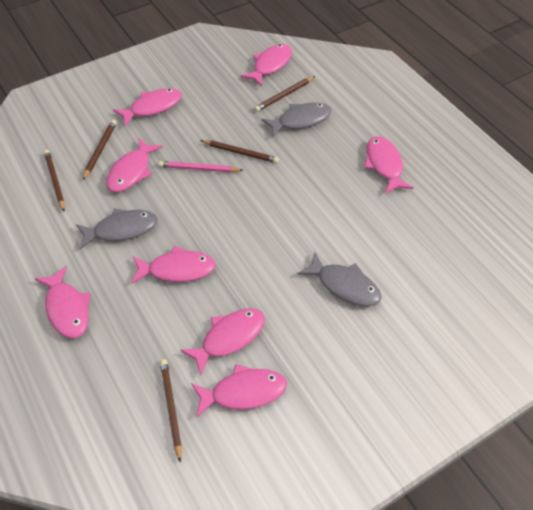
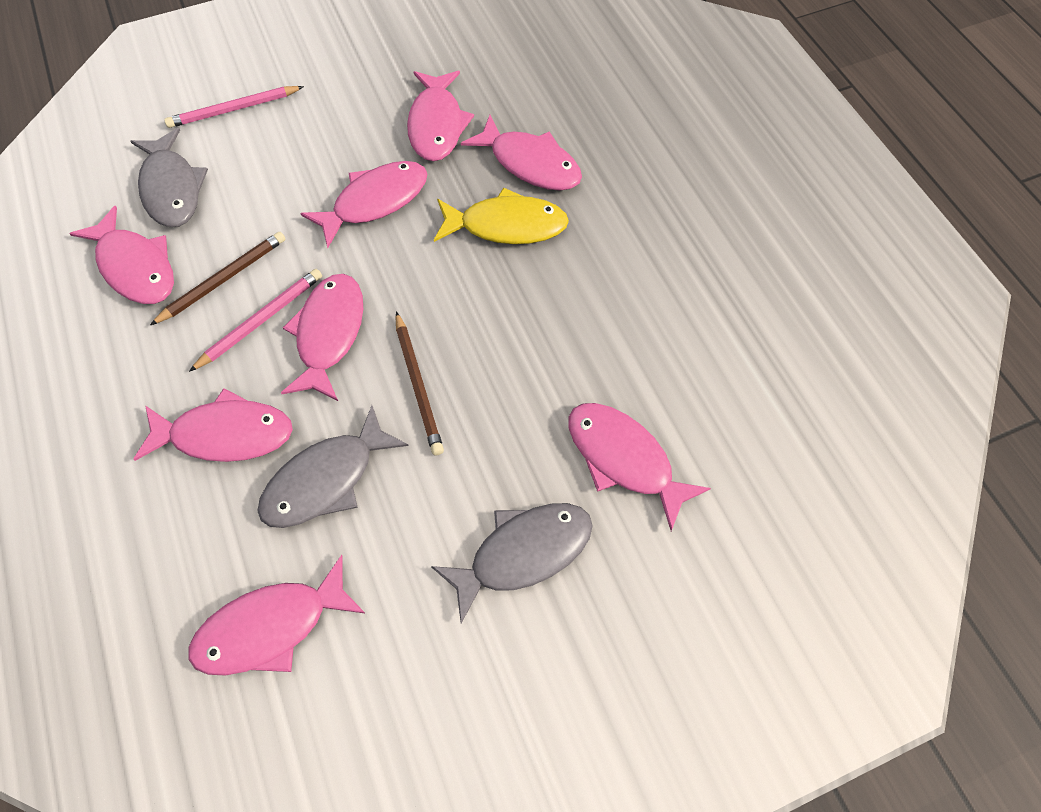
brown pencil: 5 -> 2
pink pencil: 1 -> 2
yellow fish: 0 -> 1

